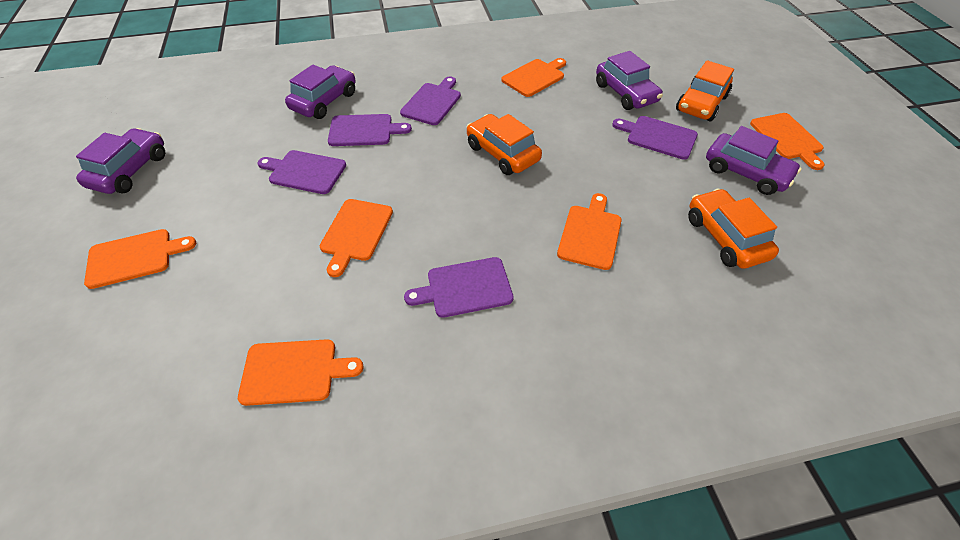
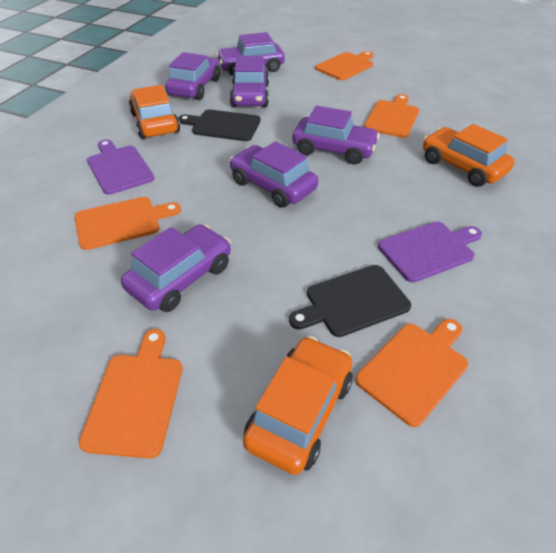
black cutting board: 0 -> 2
orange cutting board: 6 -> 5
purple car: 4 -> 6
purple cutting board: 5 -> 2

